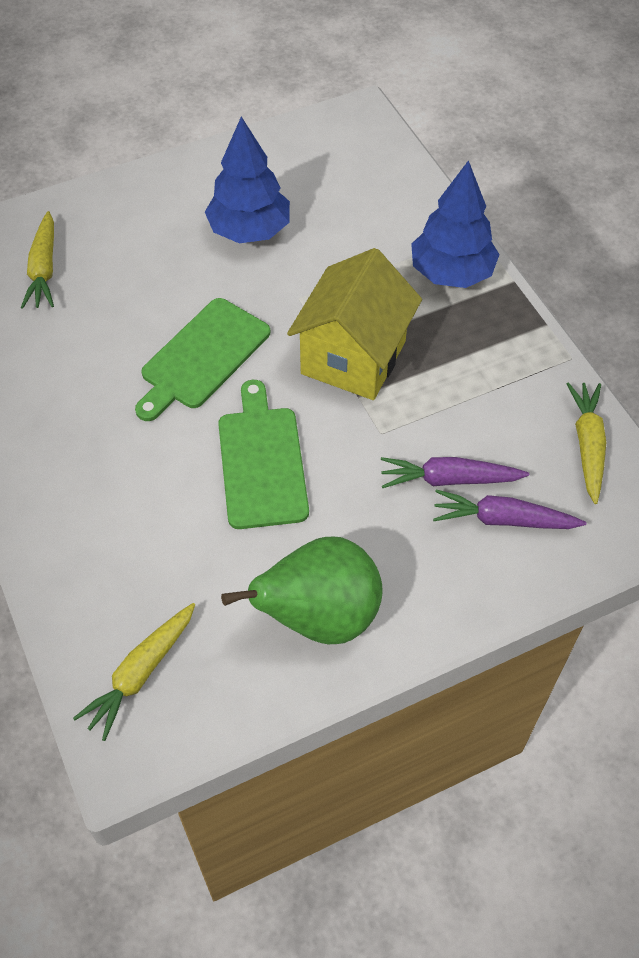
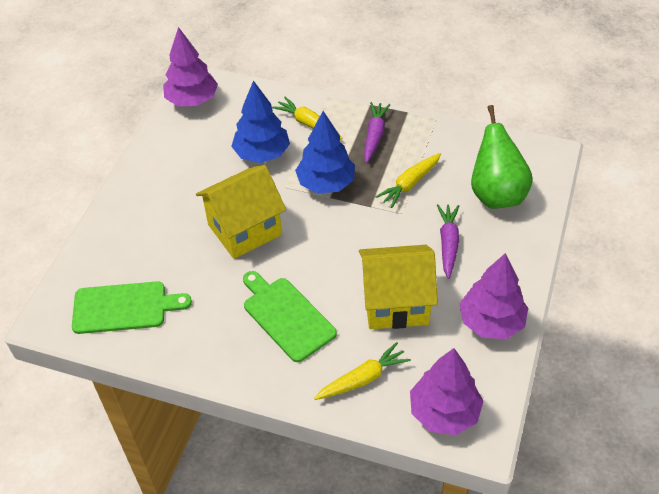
purple tree: 0 -> 3
yellow house: 1 -> 2

